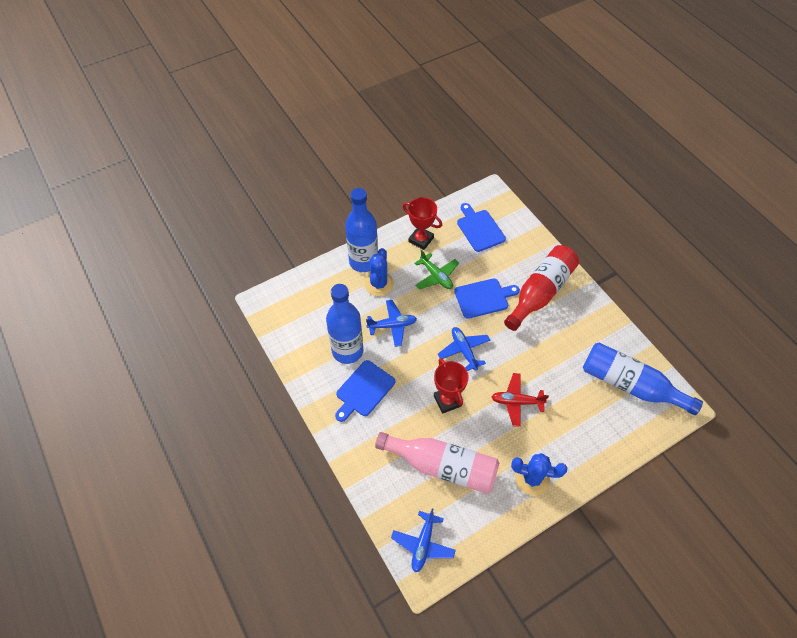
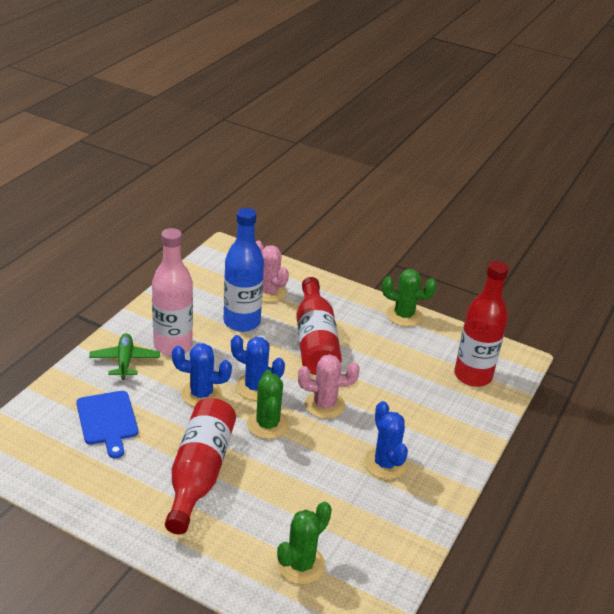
blue bottle: 3 -> 1
blue cactus: 2 -> 3
blue cutting board: 3 -> 1
blue plane: 3 -> 0
green cactus: 0 -> 3
pink cactus: 0 -> 2
red bottle: 1 -> 3
red plane: 1 -> 0
red trophy: 2 -> 0

